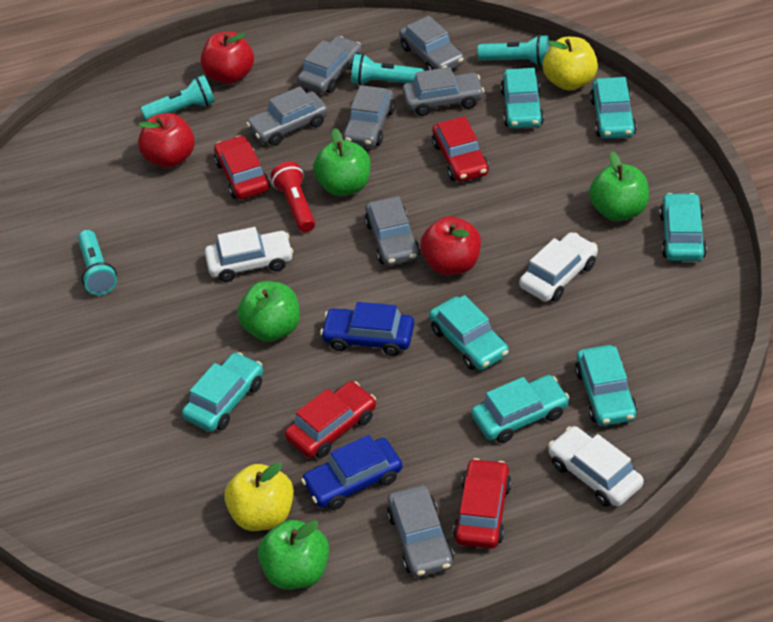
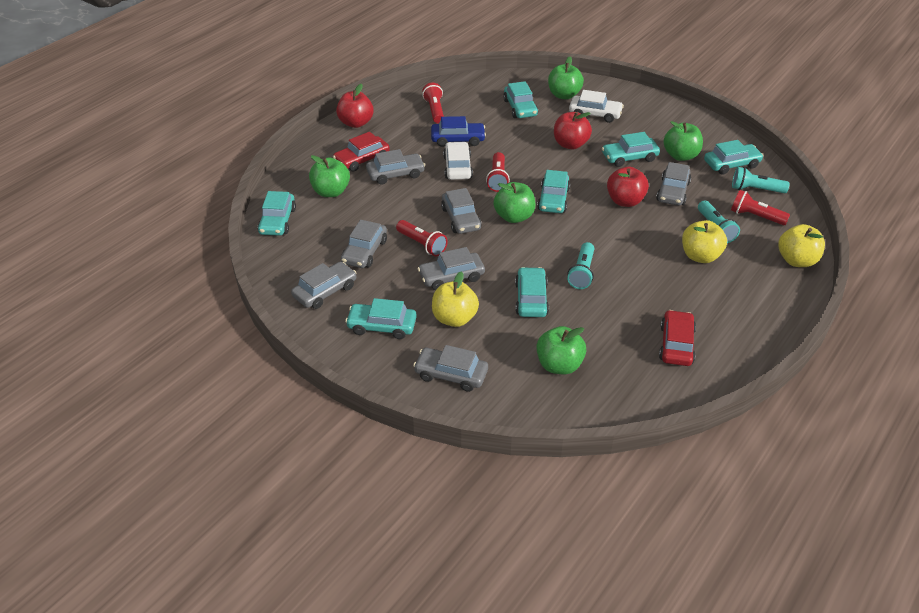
blue car: 2 -> 1
green apple: 4 -> 5
red car: 4 -> 2
red flashlight: 1 -> 4
turquoise flashlight: 4 -> 3
white car: 3 -> 2
yellow apple: 2 -> 3

